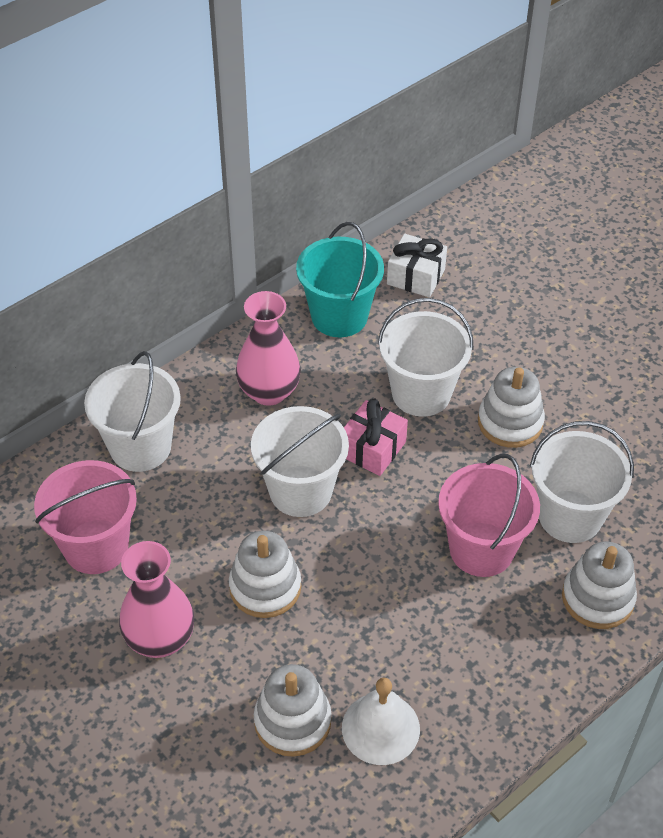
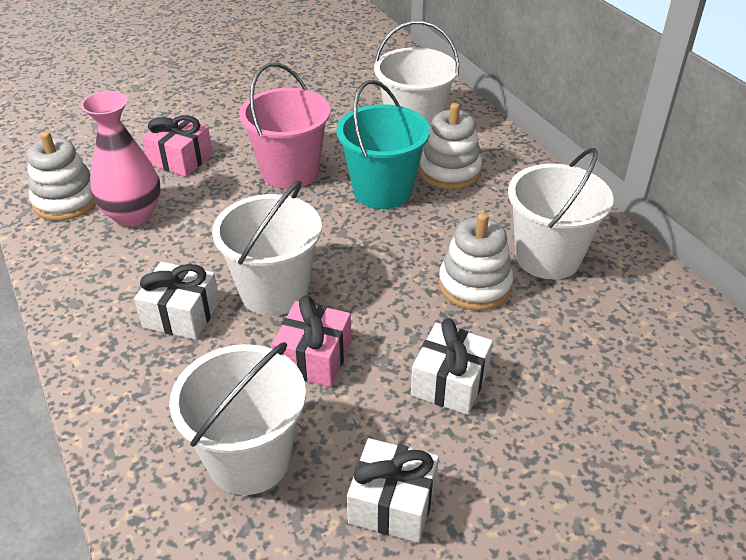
pink bucket: 2 -> 1
pink gift: 1 -> 2
pink vase: 2 -> 1
white bell: 1 -> 0
white gift: 1 -> 3
white stacking toy: 4 -> 3

